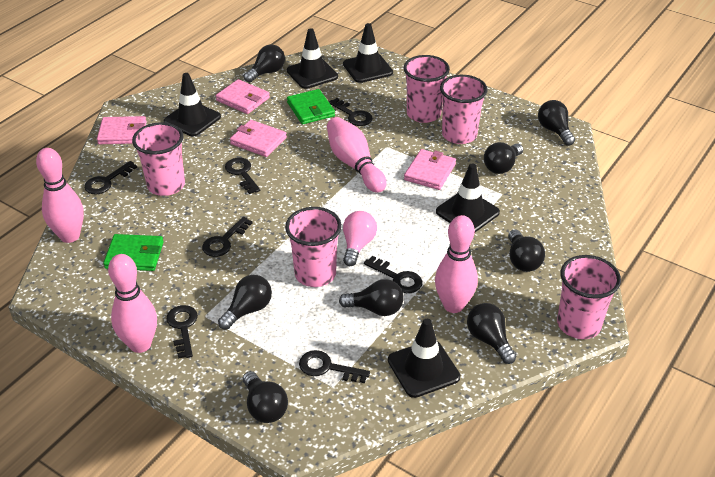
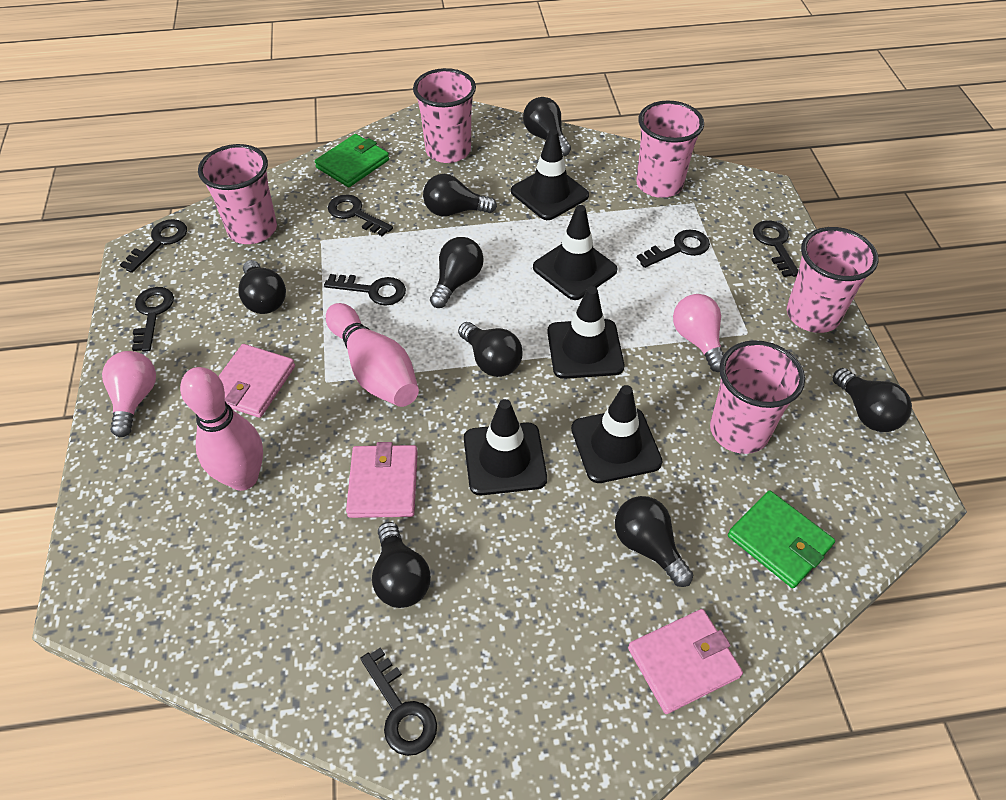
pink bowling pin: 4 -> 2
pink light bulb: 1 -> 2
pink wallet: 4 -> 3

